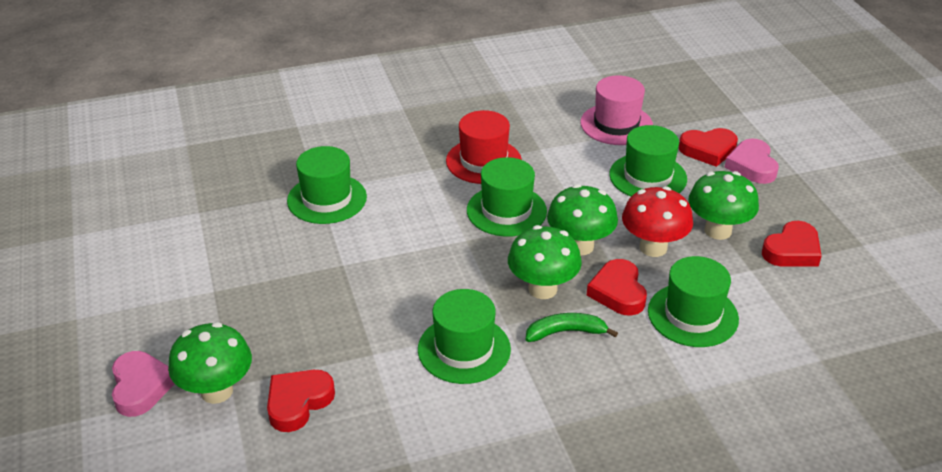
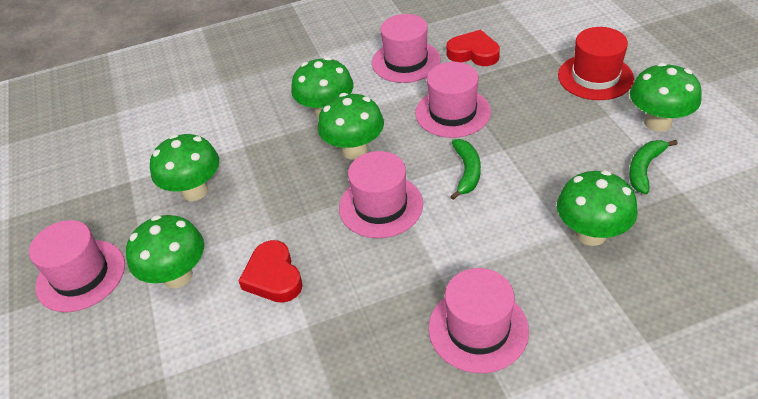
green banana: 1 -> 2
green hat: 5 -> 0
green mushroom: 4 -> 6
pink hat: 1 -> 5
pink heart: 2 -> 0
red heart: 4 -> 2
red mushroom: 1 -> 0

